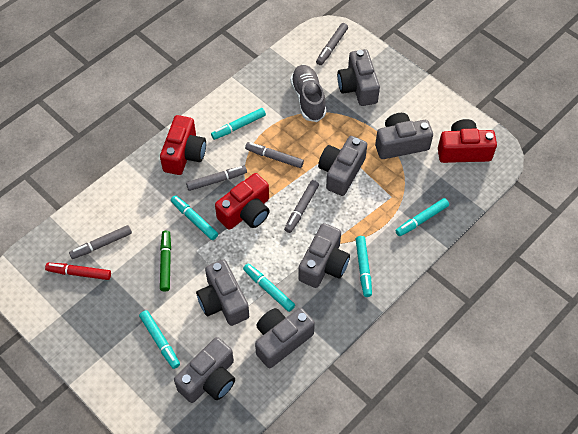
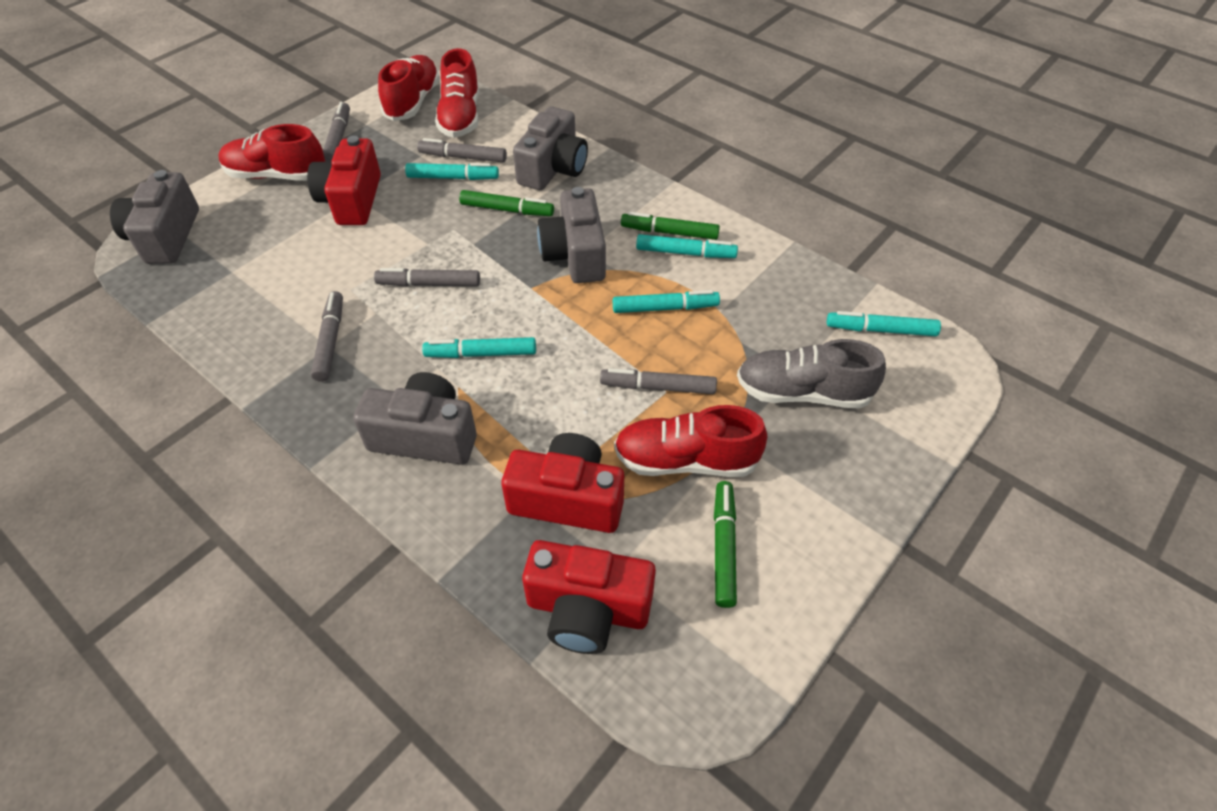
green marker: 1 -> 3
grey camera: 7 -> 4
red marker: 1 -> 0
red shoe: 0 -> 4
turquoise marker: 6 -> 5

